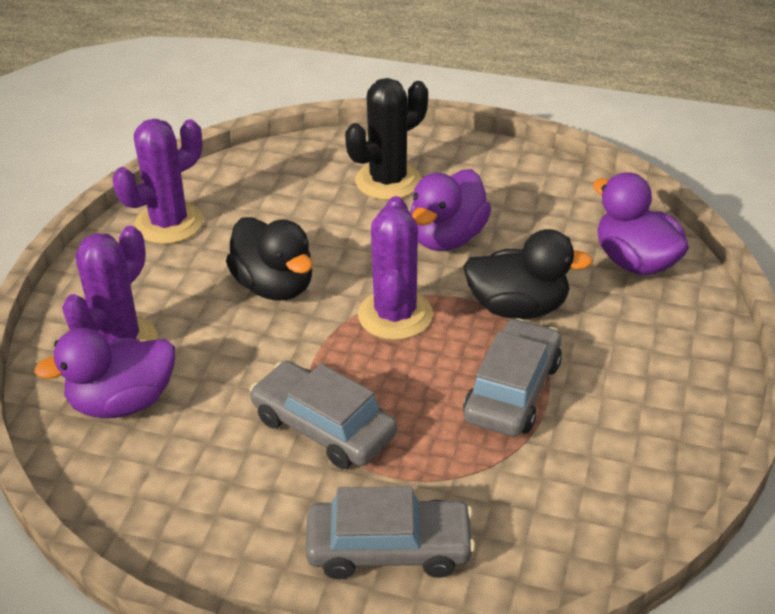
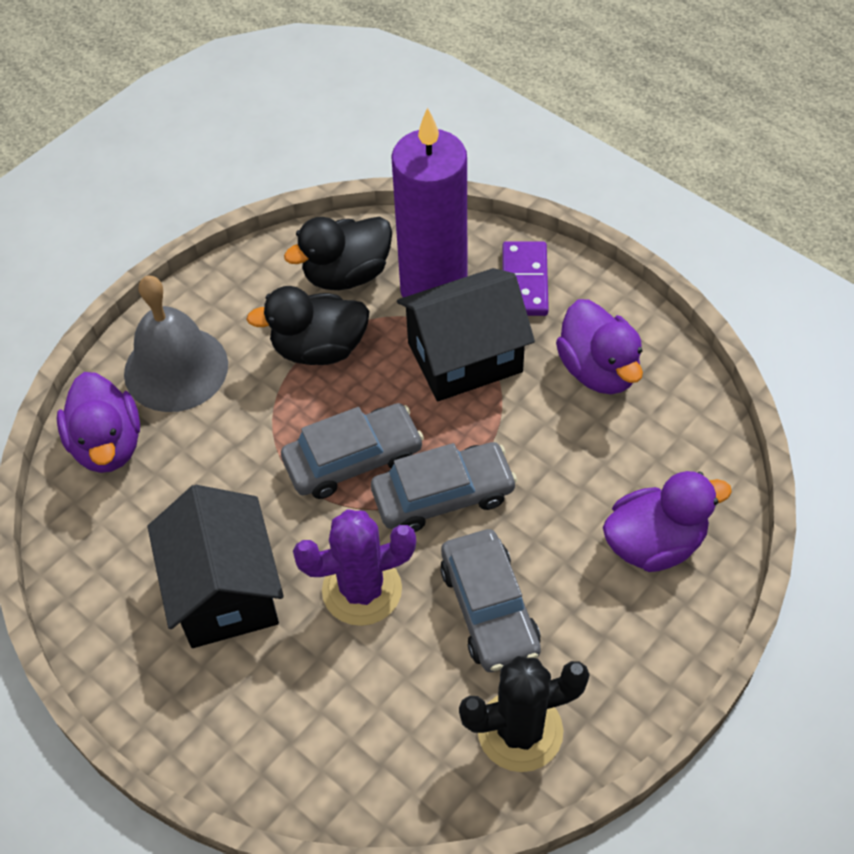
black house: 0 -> 2
grey bell: 0 -> 1
purple cactus: 3 -> 1
purple candle: 0 -> 1
purple domino: 0 -> 1

